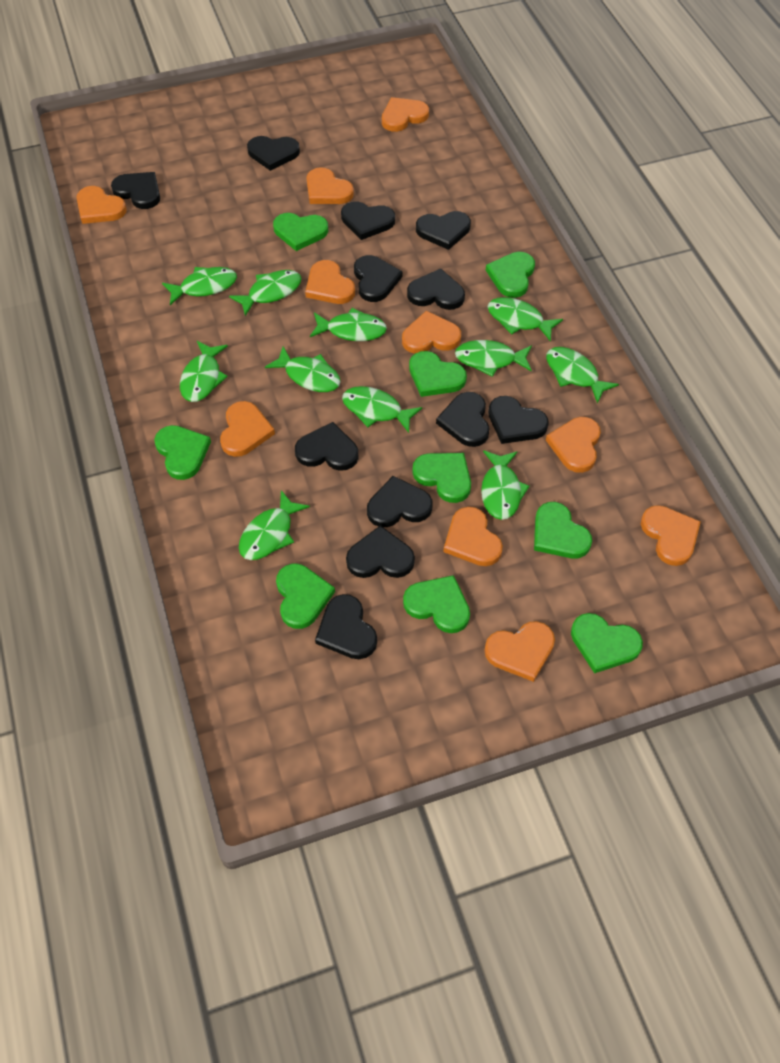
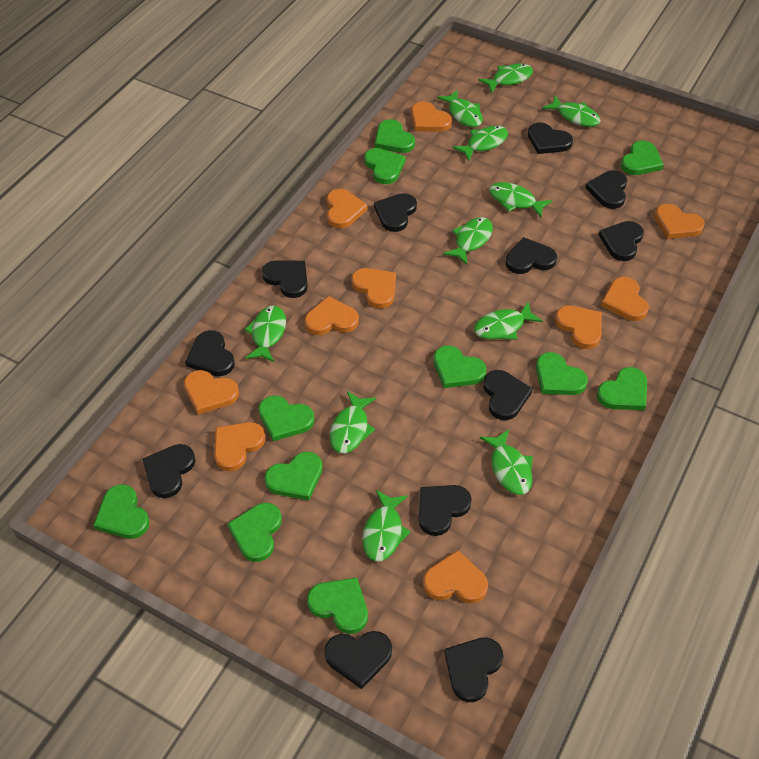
green heart: 9 -> 11

